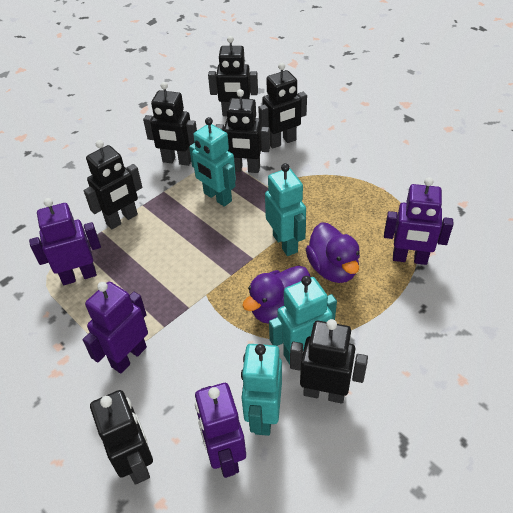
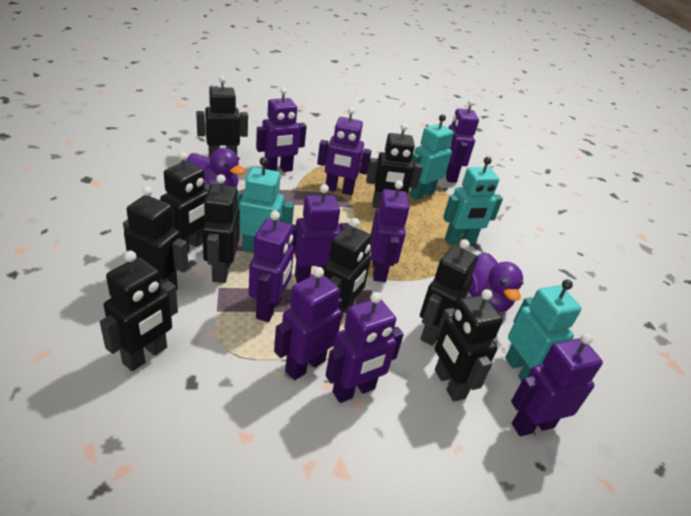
black robot: 7 -> 9
purple robot: 4 -> 9

